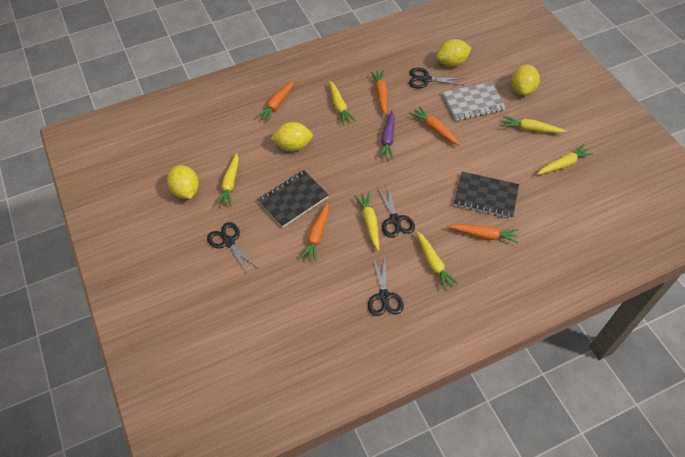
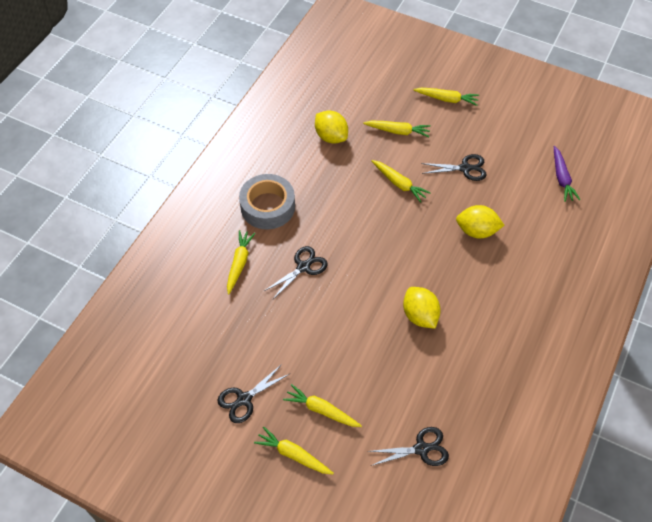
black notebook: 2 -> 0
grey notebook: 1 -> 0
grey tape: 0 -> 1
orange carrot: 5 -> 0
yellow lemon: 4 -> 3

